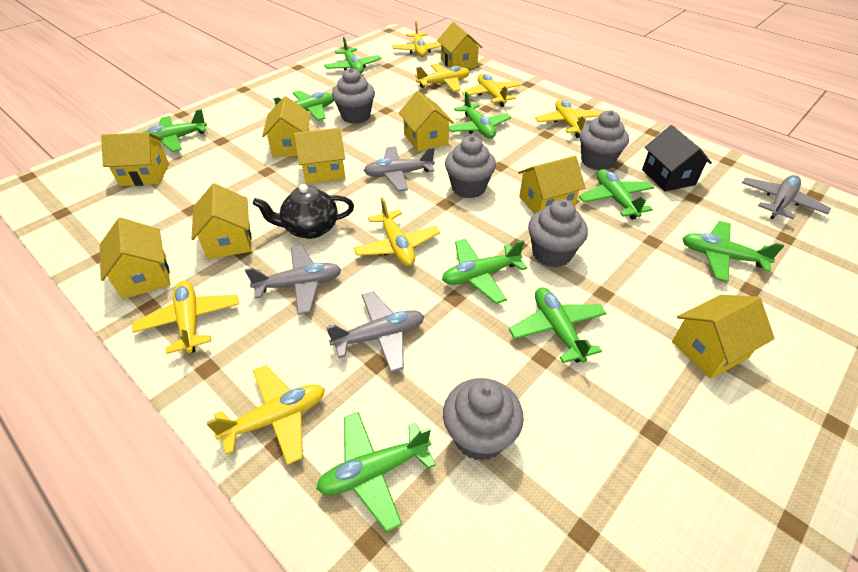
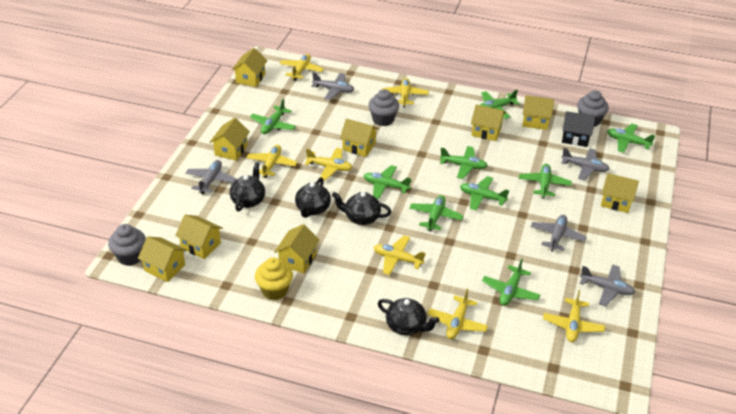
black teapot: 1 -> 4
grey cupcake: 5 -> 3
grey plane: 4 -> 5
yellow cupcake: 0 -> 1

